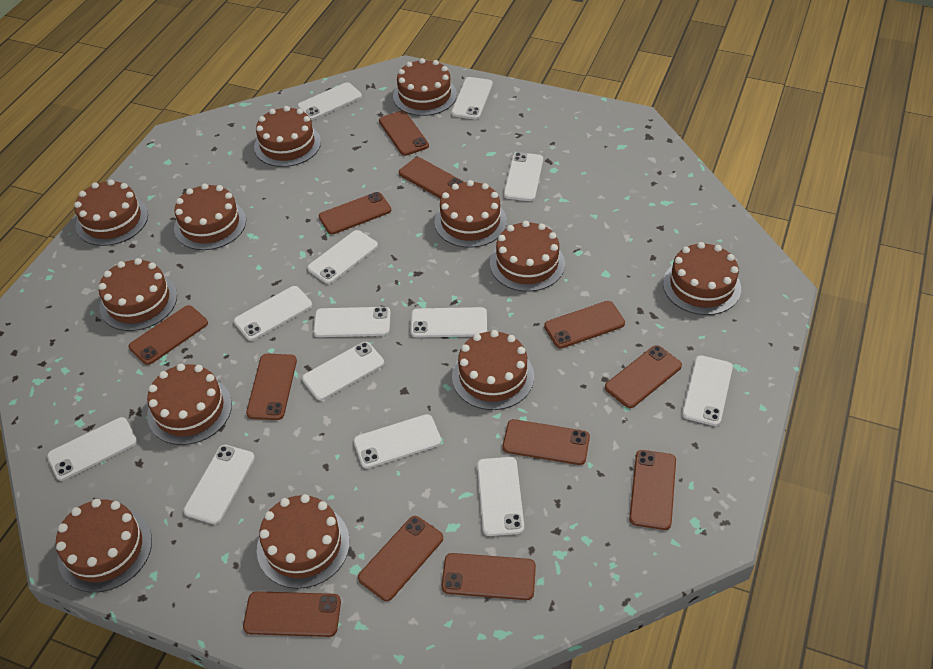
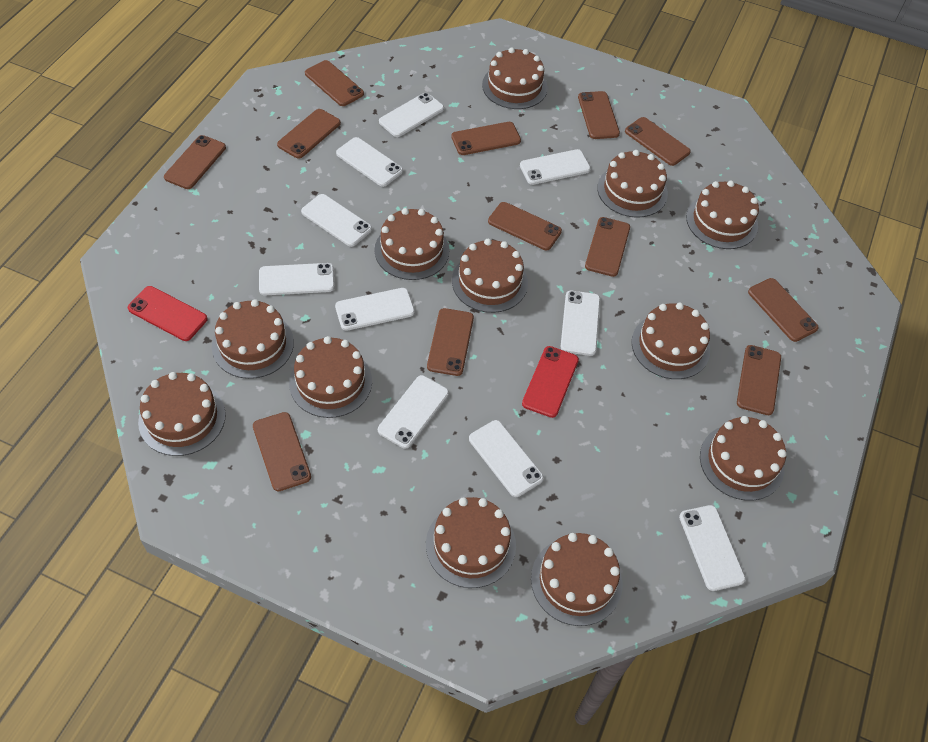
red phone: 0 -> 2
white phone: 13 -> 10

